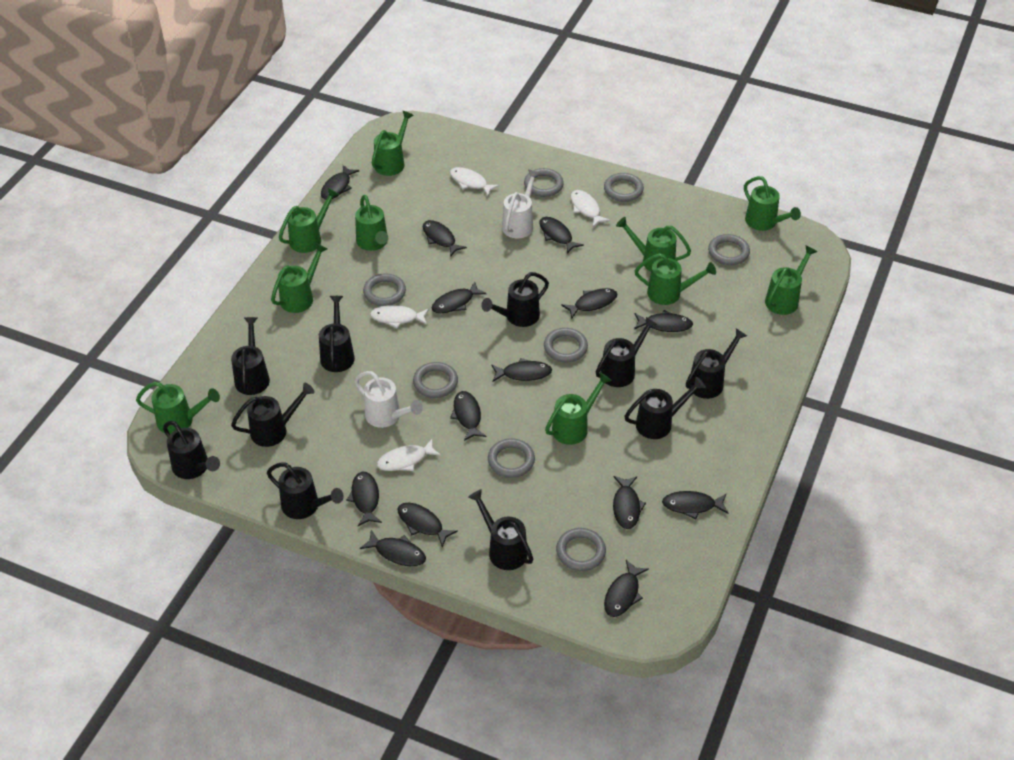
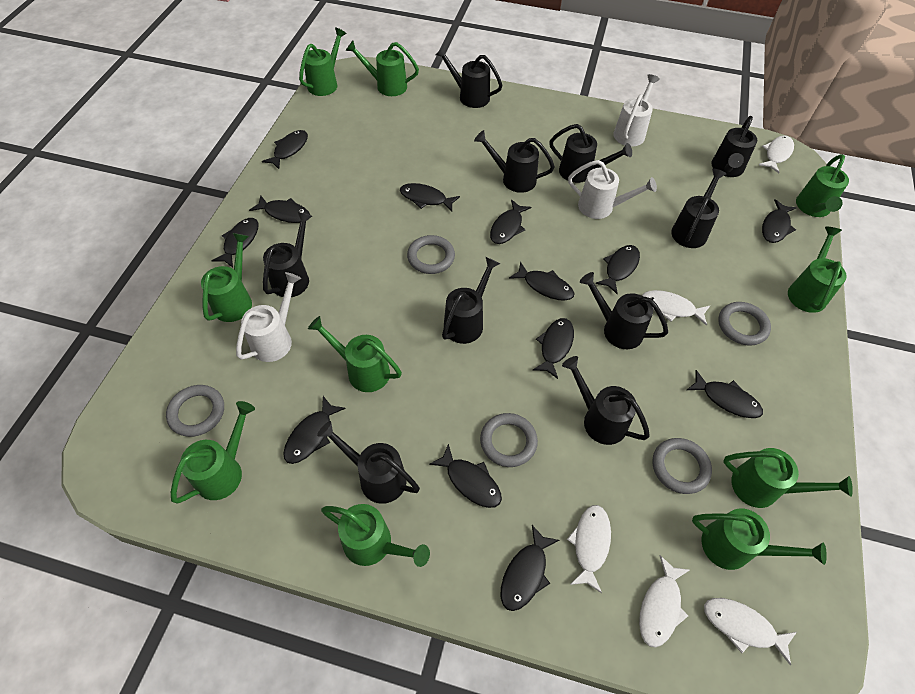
black fish: 14 -> 13
grey ring: 8 -> 5
white fish: 4 -> 5
white watering can: 2 -> 3

